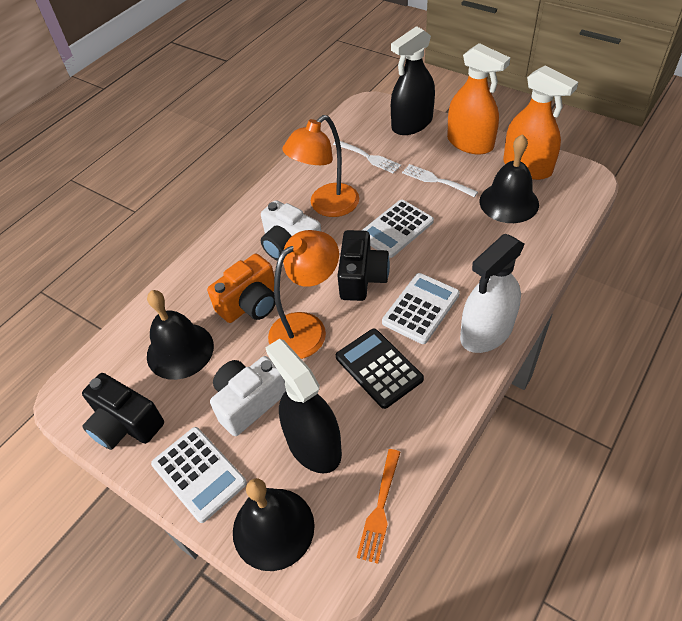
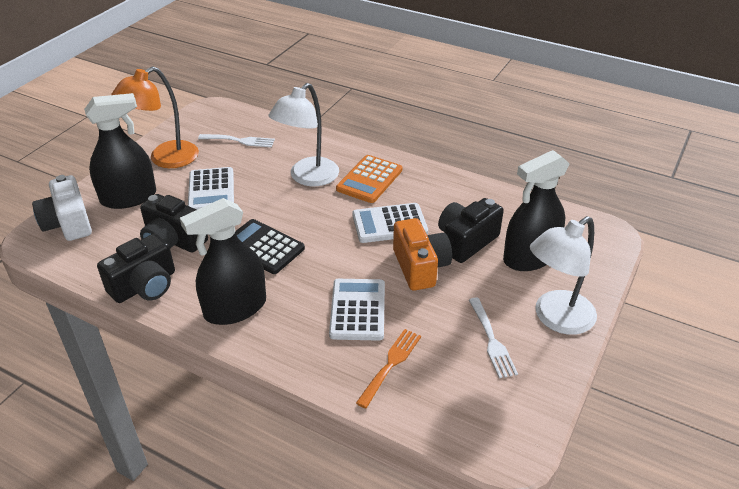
black bell: 3 -> 0
black camera: 2 -> 3
black spray bottle: 2 -> 3
orange calculator: 0 -> 1
orange lamp: 2 -> 1
orange spray bottle: 2 -> 0
white camera: 2 -> 1
white lamp: 0 -> 2
white spray bottle: 1 -> 0

